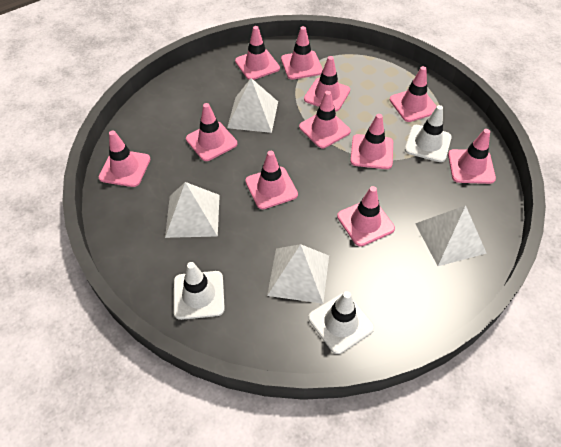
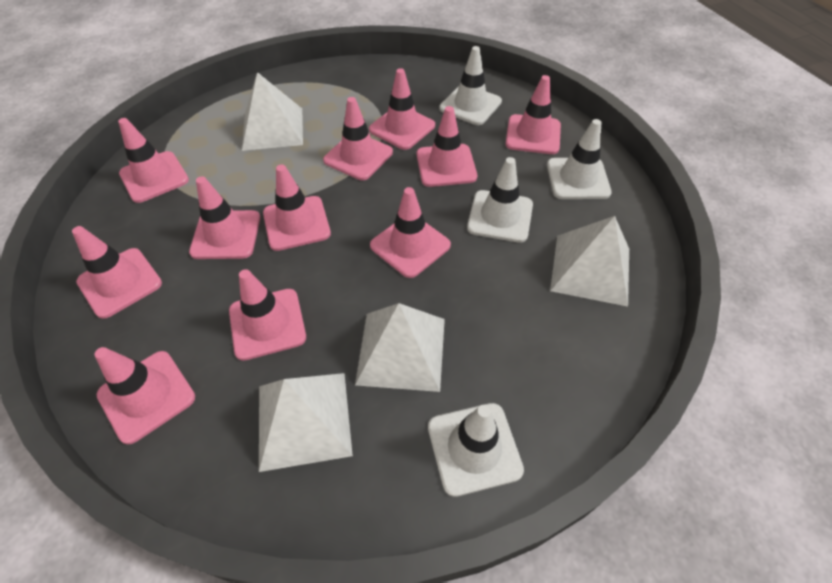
white traffic cone: 3 -> 4

